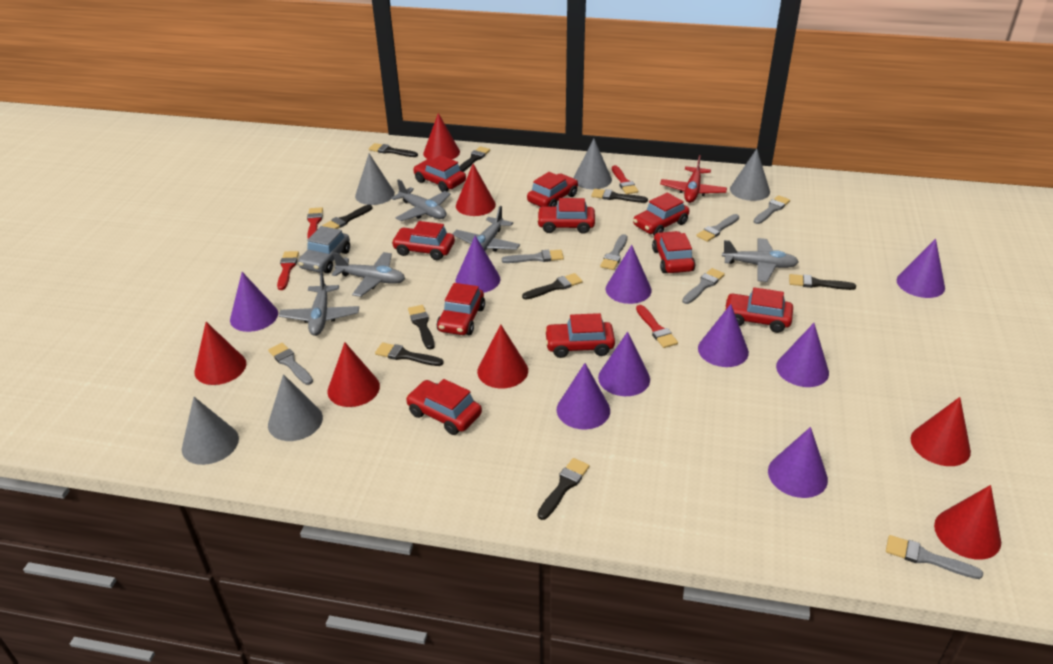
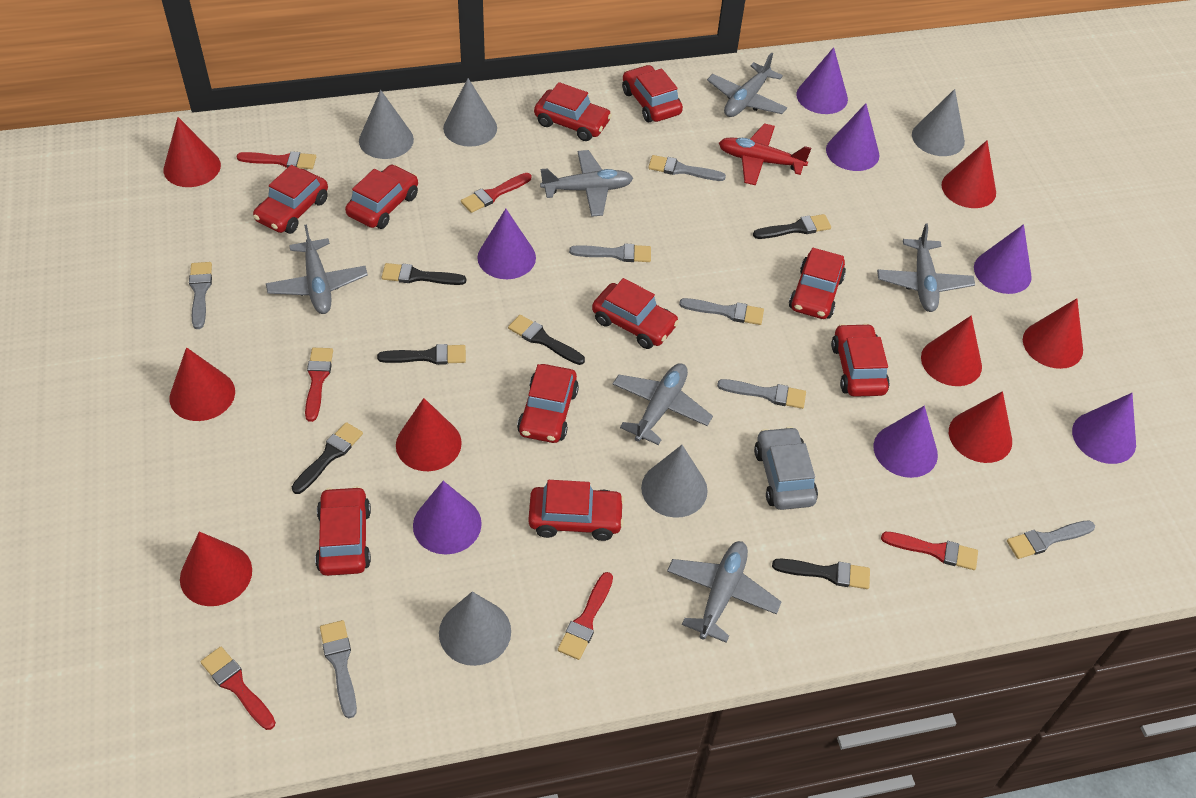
black brush: 9 -> 6
grey plane: 5 -> 6
purple cone: 9 -> 7
red brush: 4 -> 6
red cone: 7 -> 8

